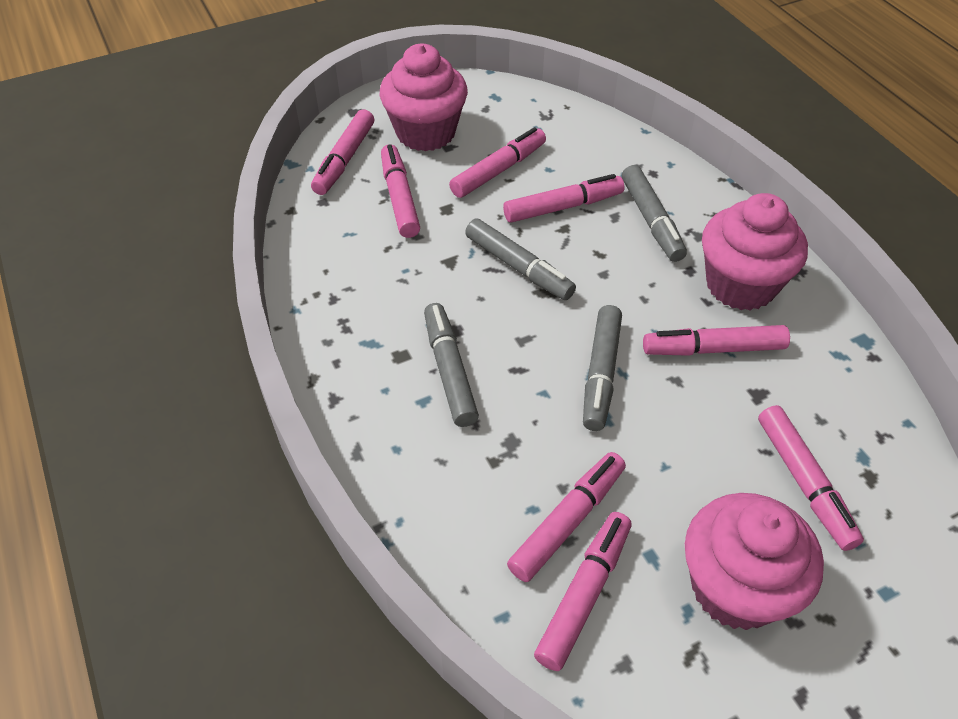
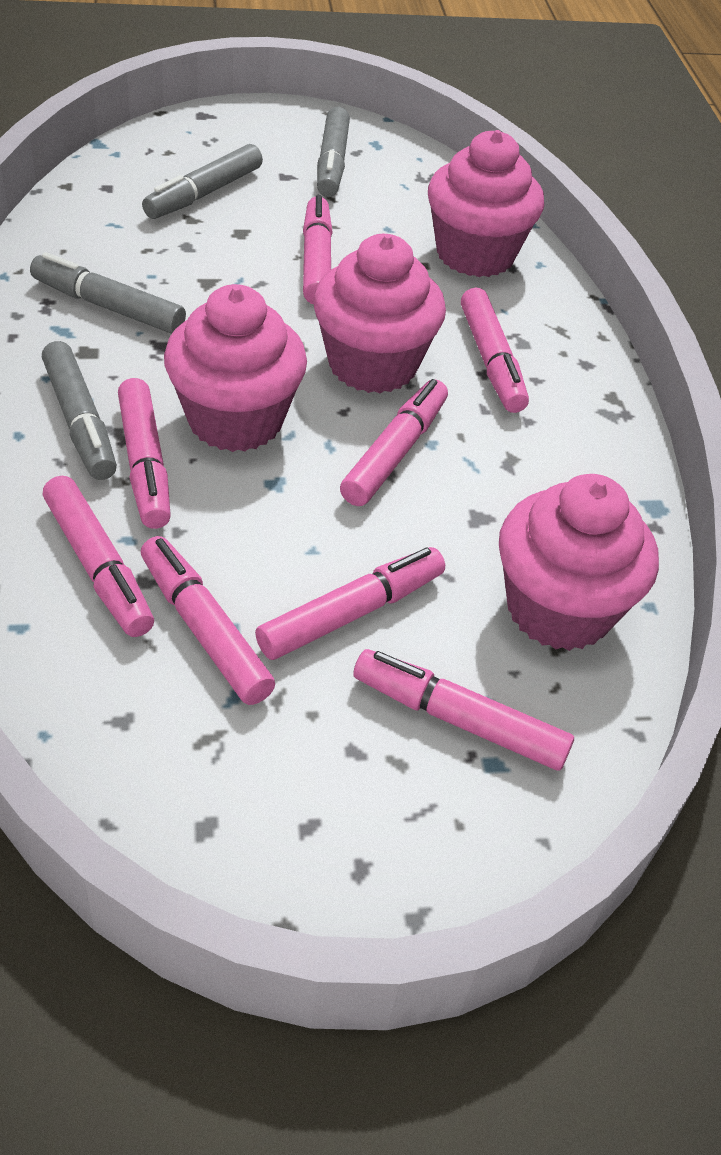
pink cupcake: 3 -> 4

